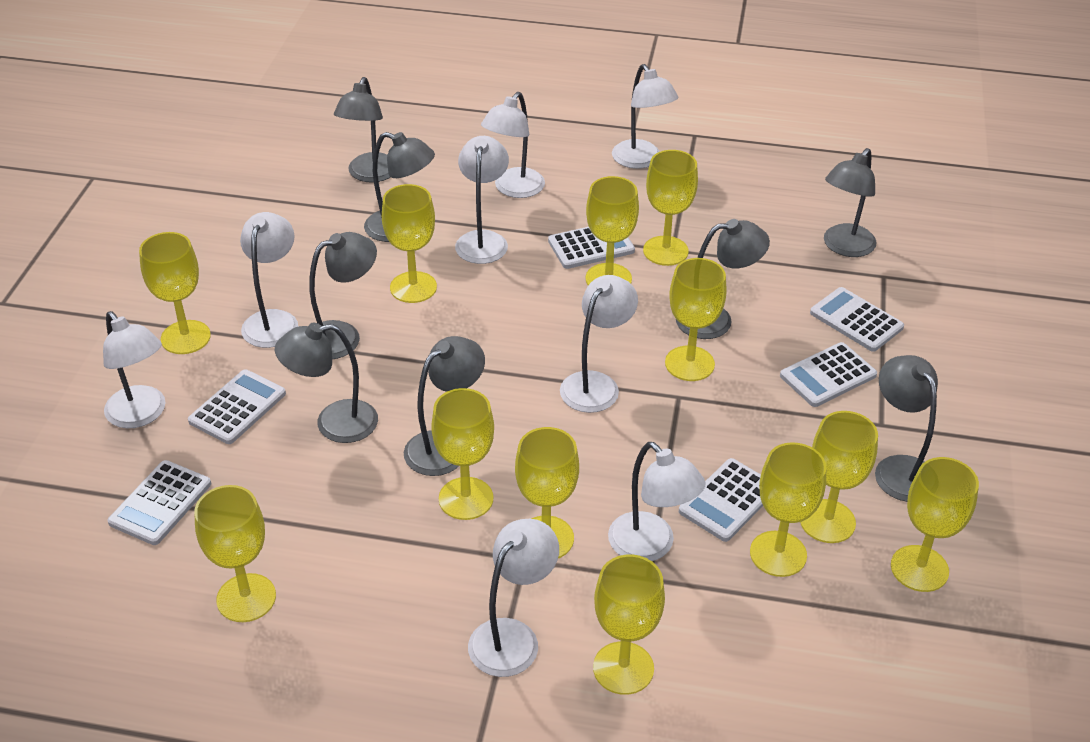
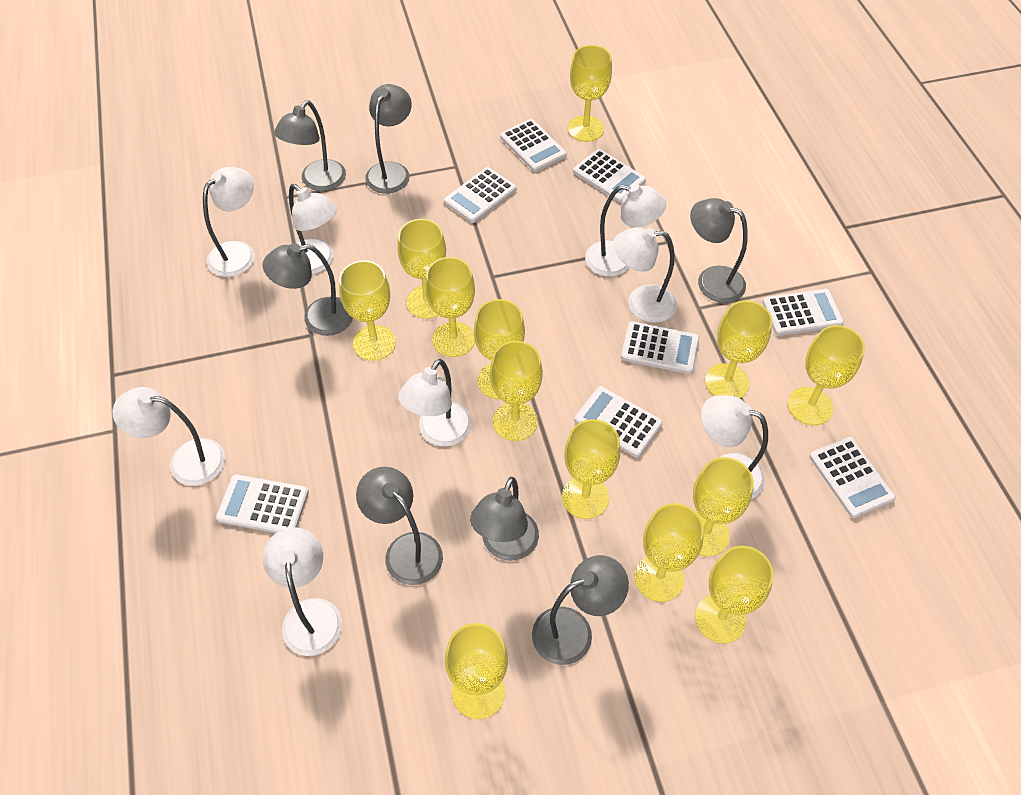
grey lamp: 8 -> 7
white calculator: 6 -> 8
yellow goblet: 12 -> 13

